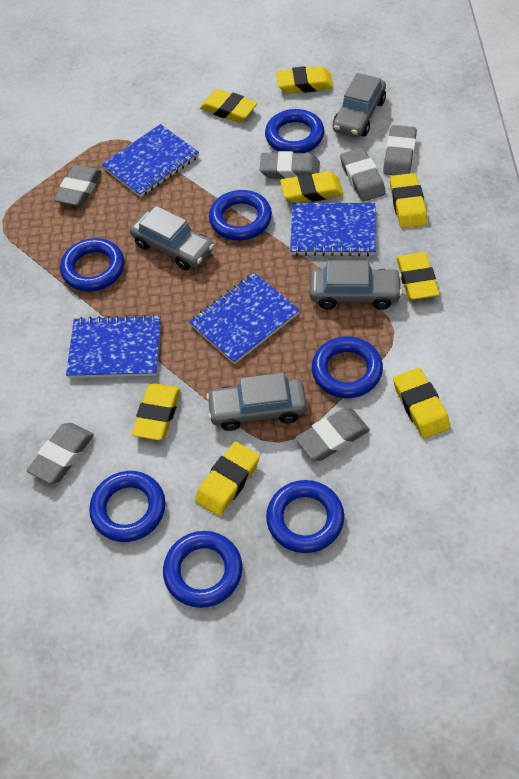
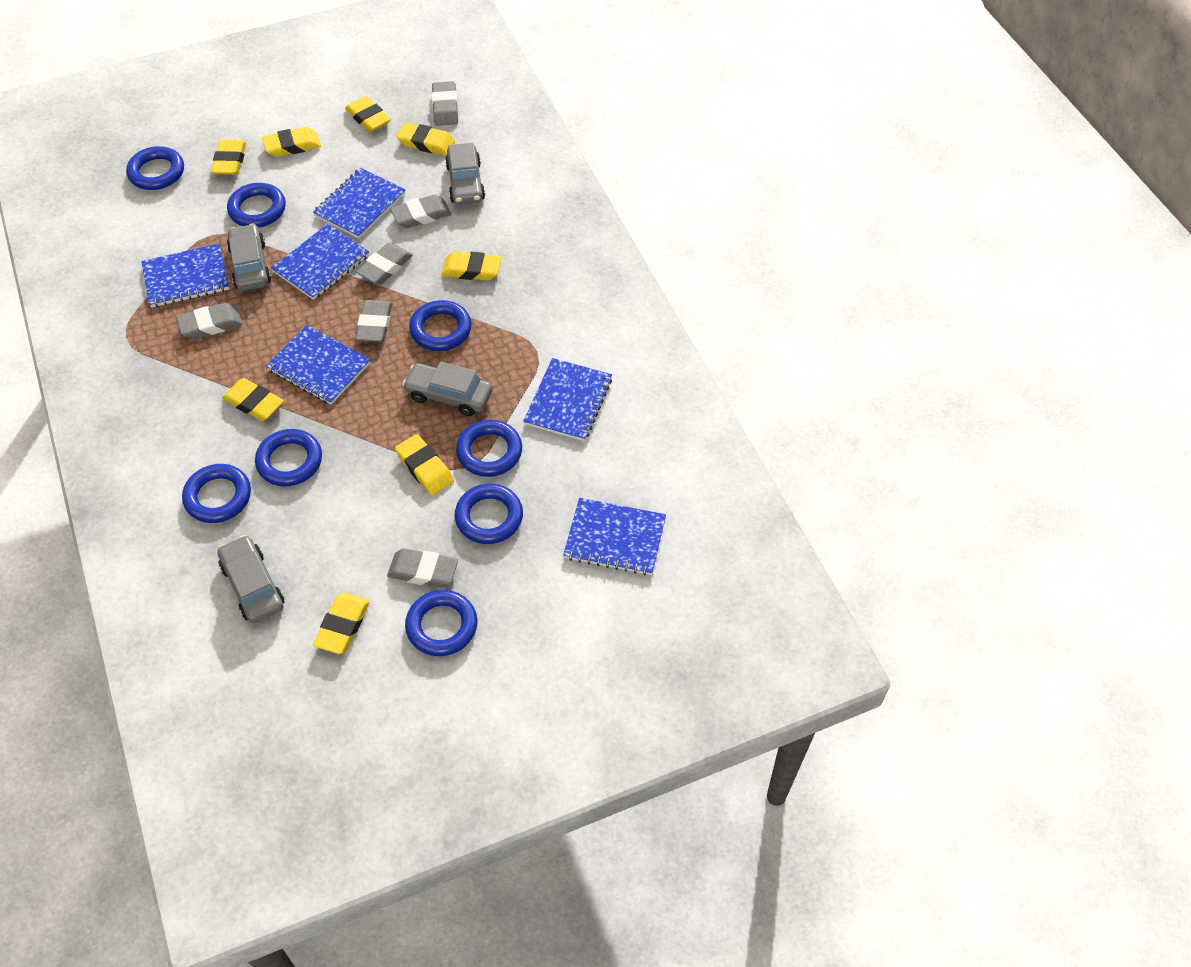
blue notebook: 4 -> 6
blue ring: 7 -> 8

